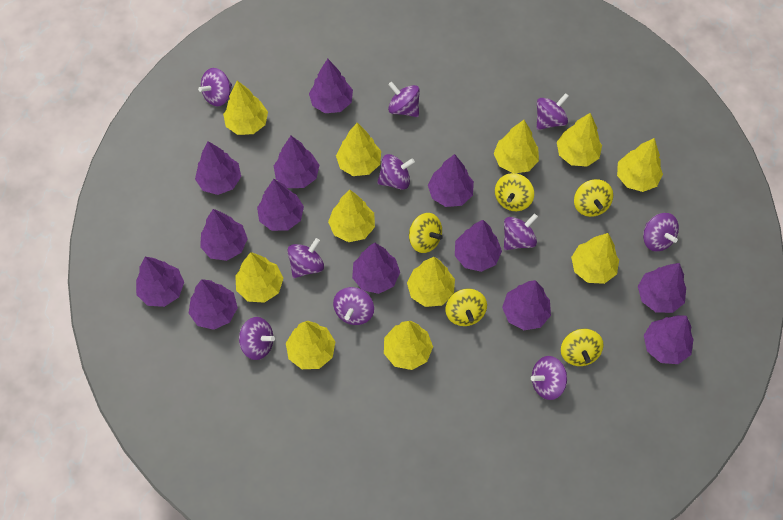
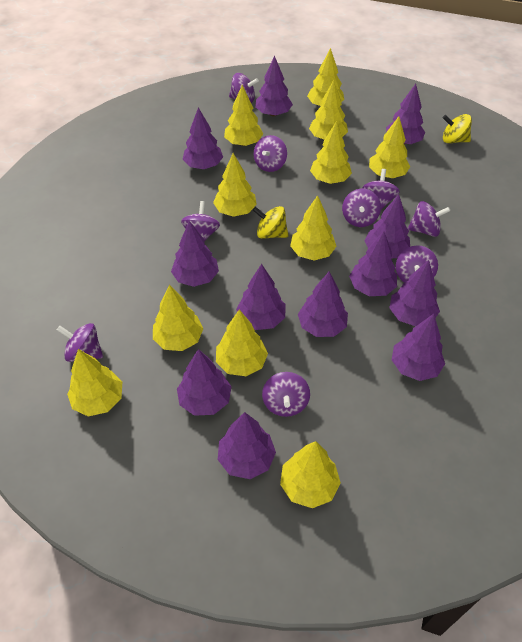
purple spinning top: 10 -> 9
purple tree: 13 -> 12
yellow spinning top: 5 -> 2

